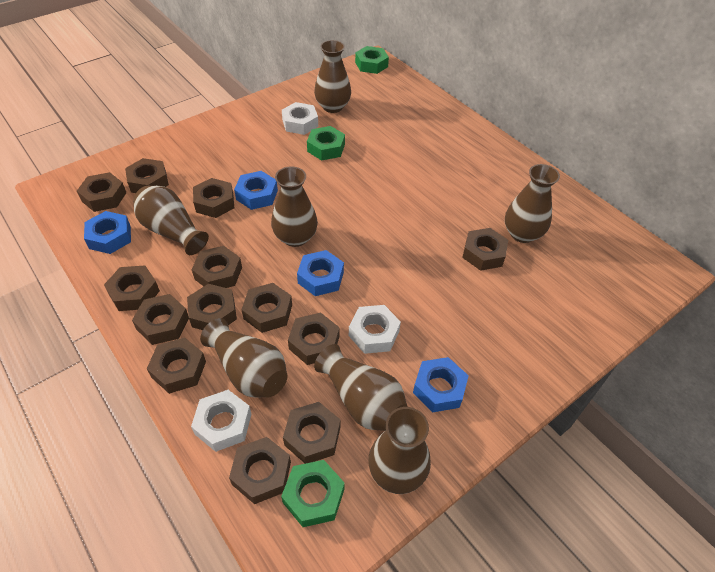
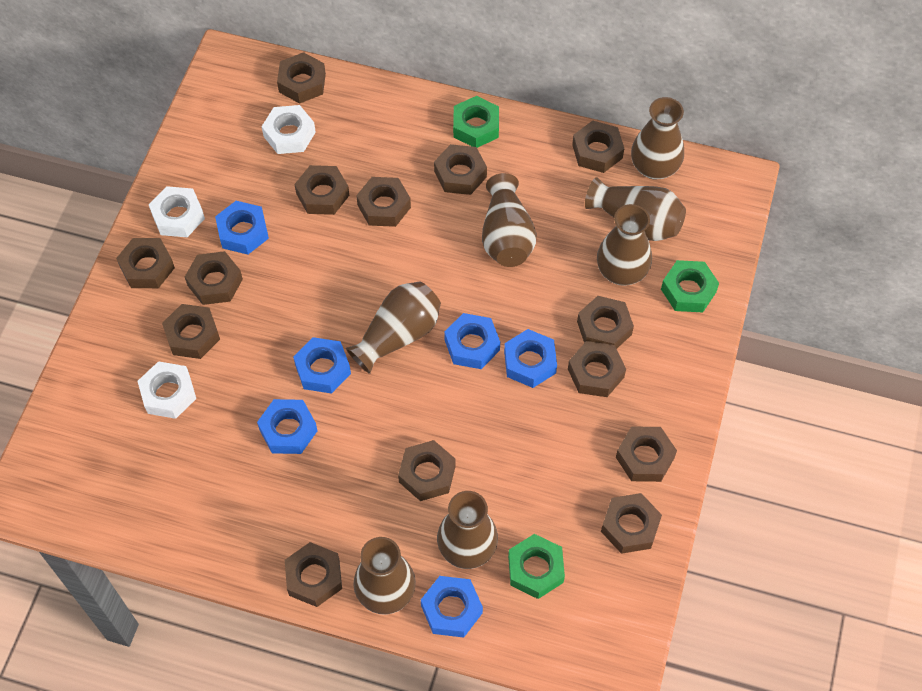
blue nut: 4 -> 6
brown nut: 13 -> 14

